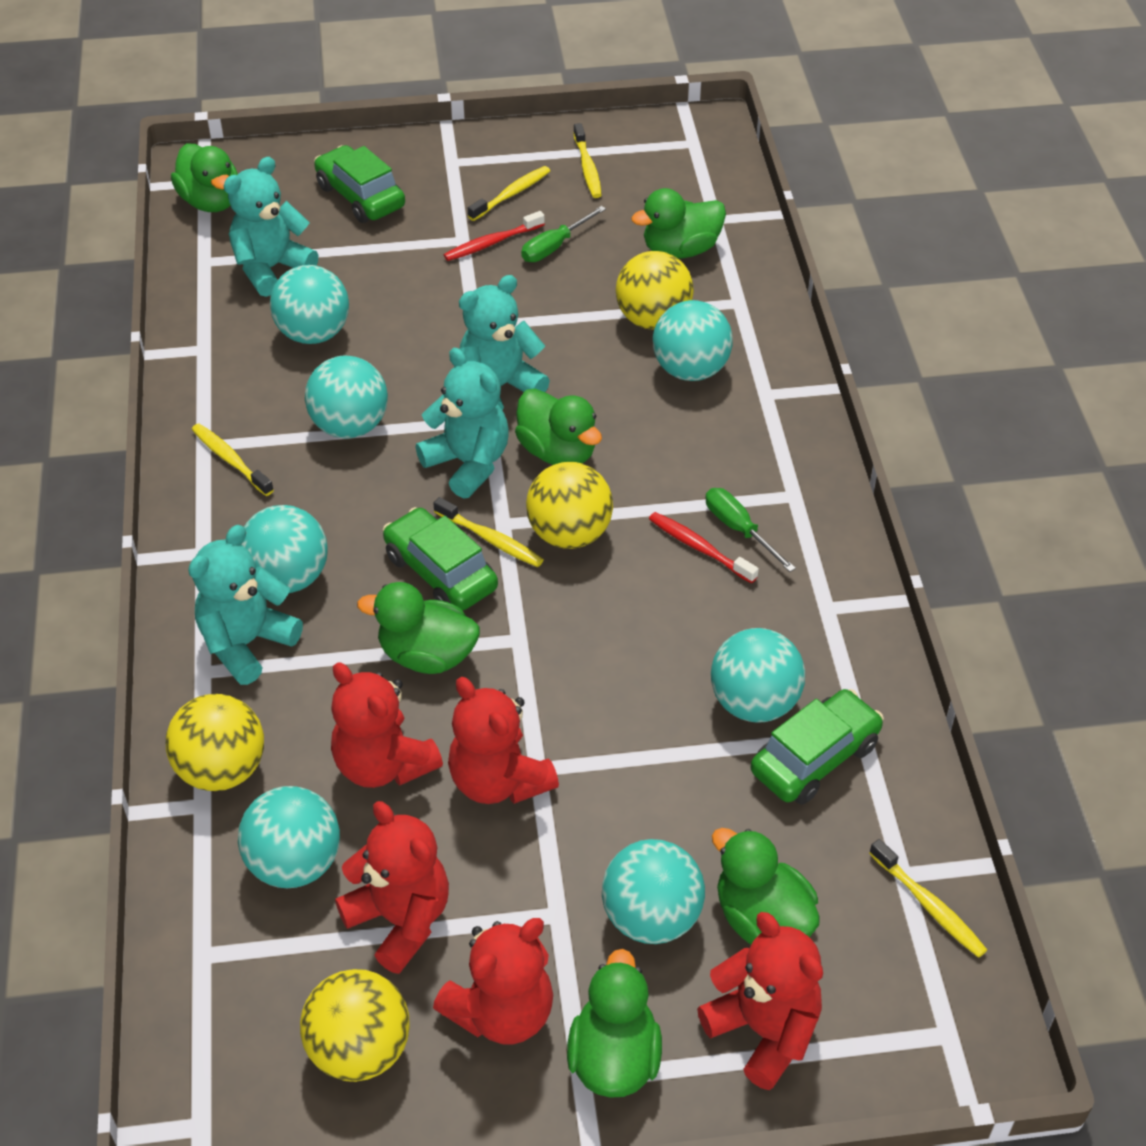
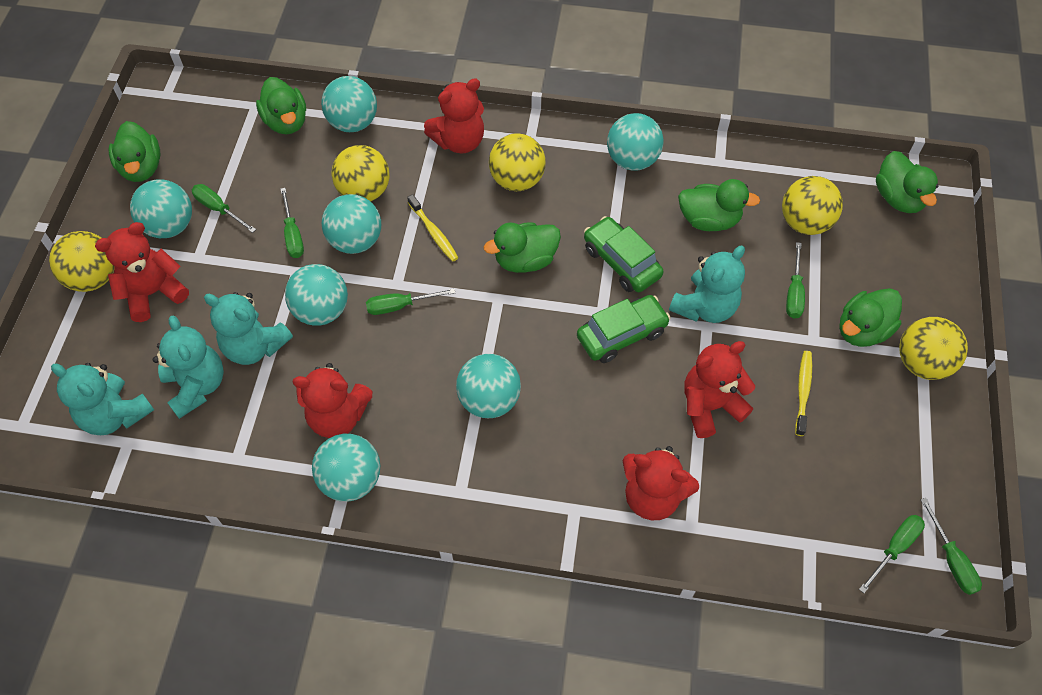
green car: 3 -> 2
green screwdriver: 2 -> 6
red toothbrush: 2 -> 0
yellow ball: 4 -> 5
yellow toothbrush: 5 -> 2

